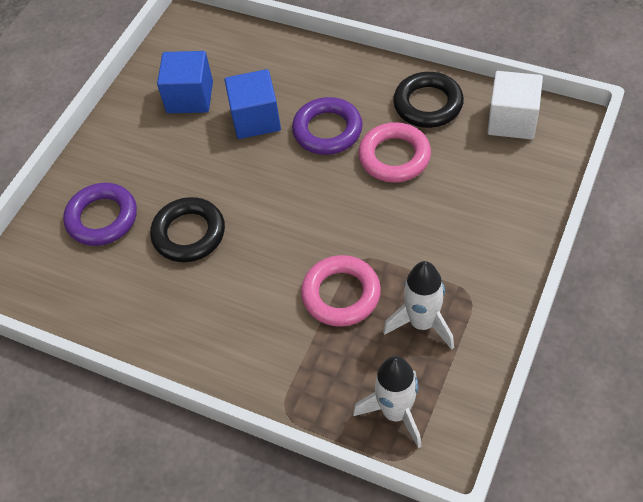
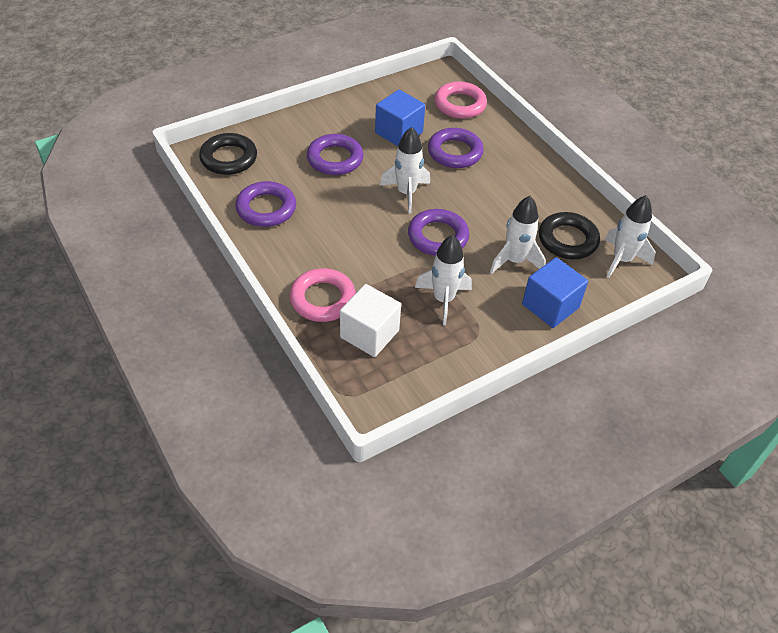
purple ring: 2 -> 4
white rocket: 2 -> 4

